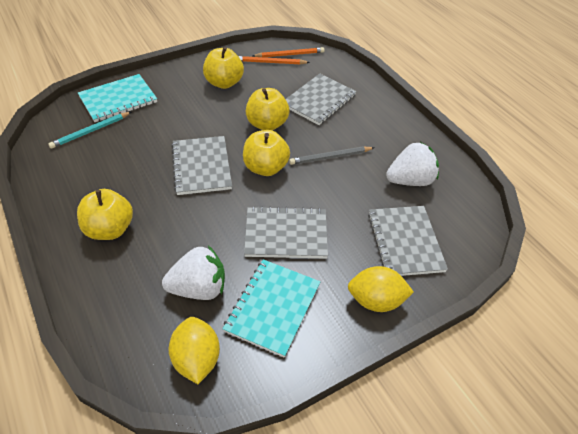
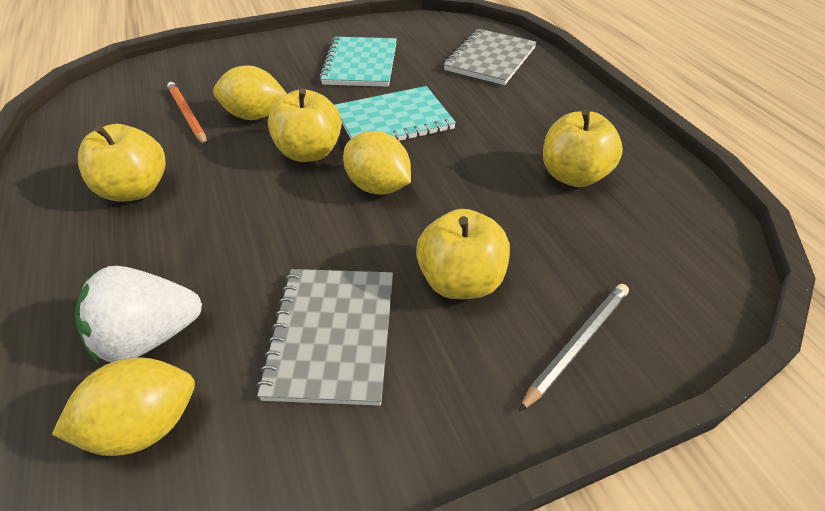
grey notebook: 4 -> 2
orange pencil: 2 -> 1
turquoise pencil: 1 -> 0
white strawberry: 2 -> 1
yellow lemon: 2 -> 3

